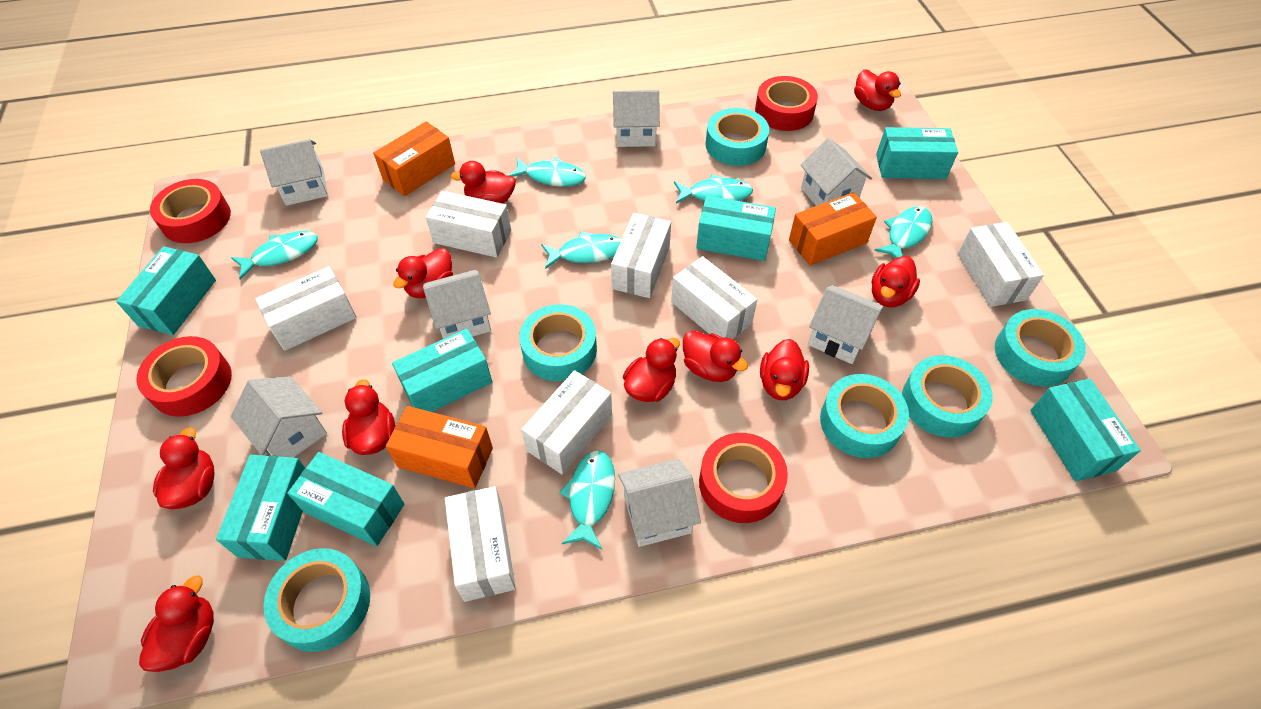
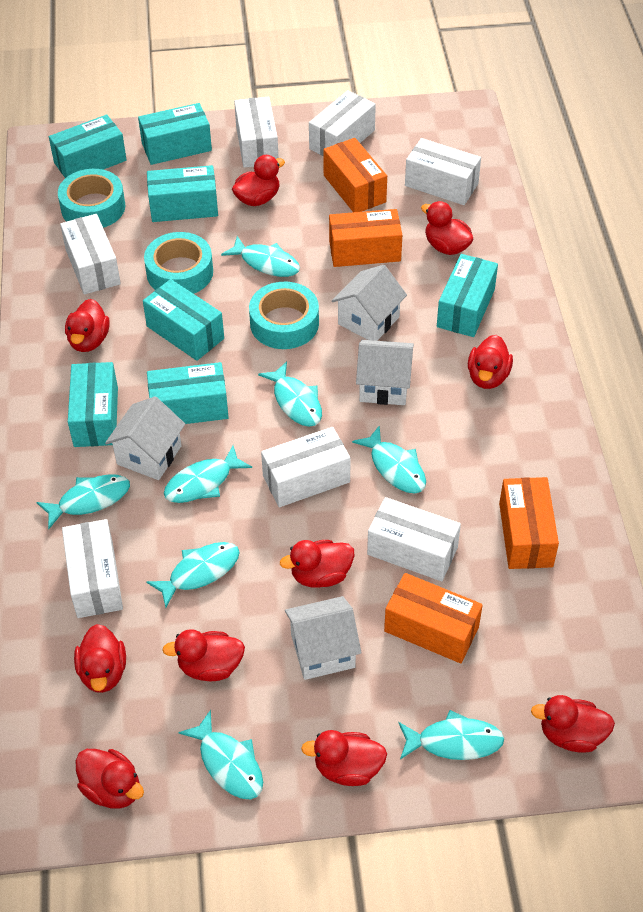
orange box: 3 -> 4
red tape: 4 -> 0
turquoise fish: 6 -> 8
turquoise tape: 6 -> 3
white house: 7 -> 4

